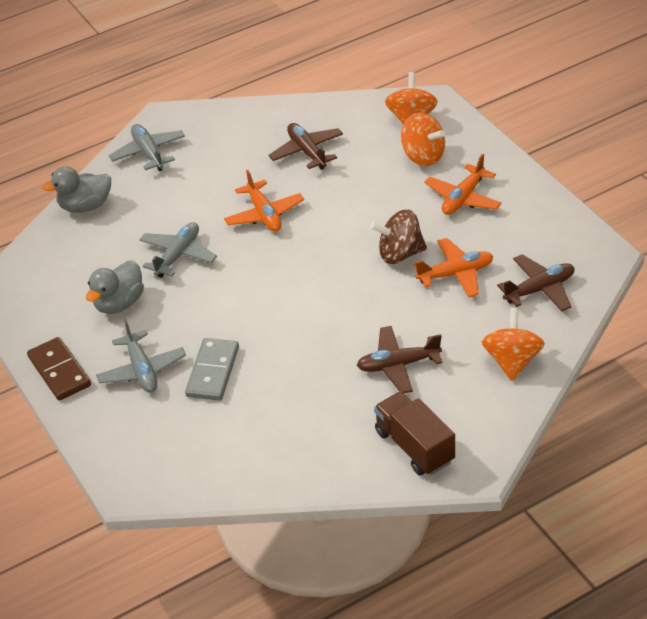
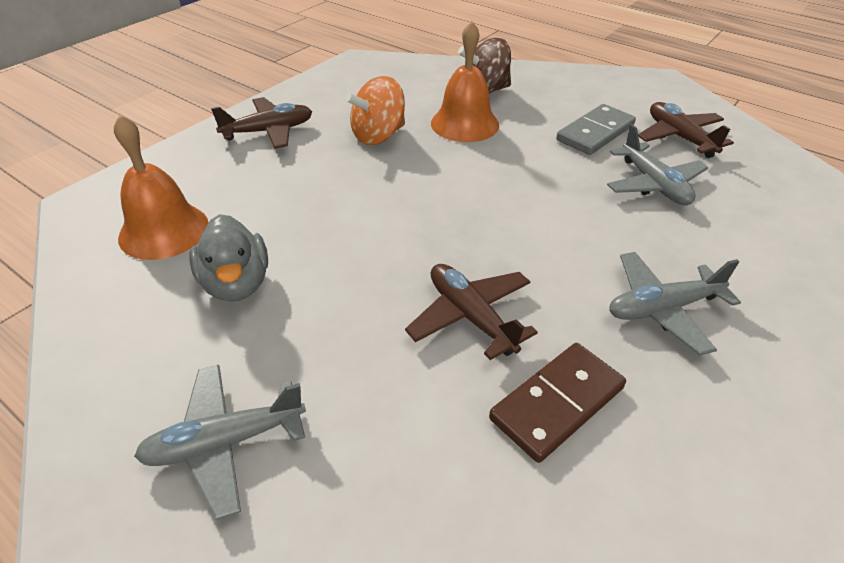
brown truck: 1 -> 0
grey duck: 2 -> 1
orange bell: 0 -> 2
orange plane: 3 -> 0
orange spinning top: 3 -> 1

